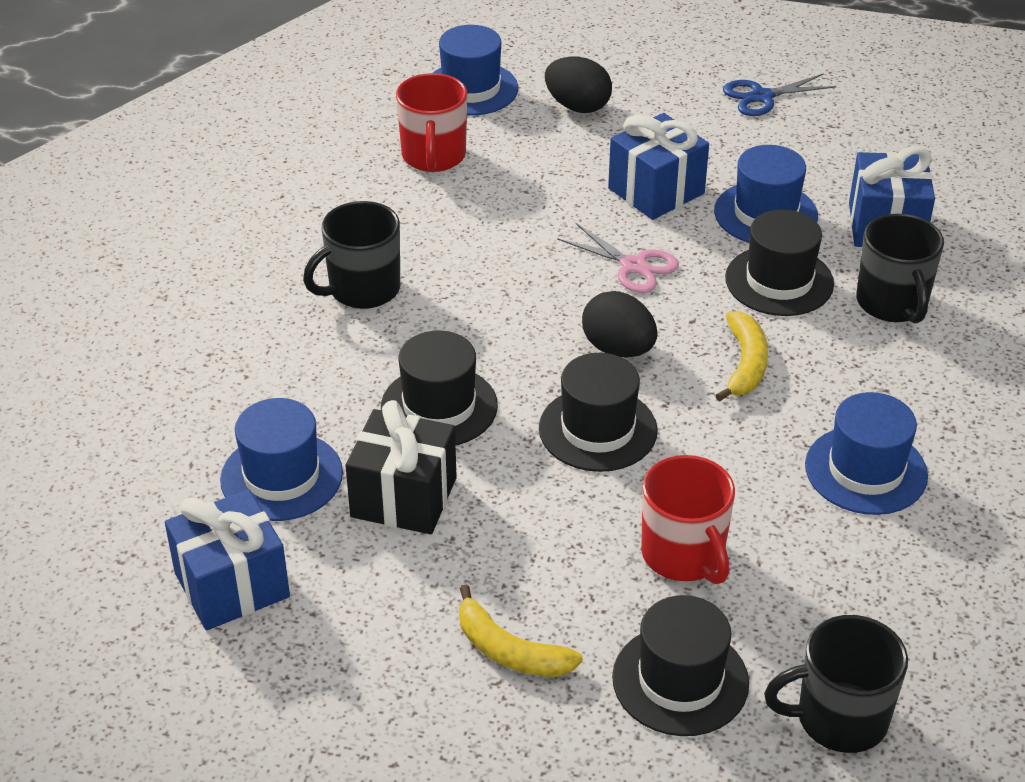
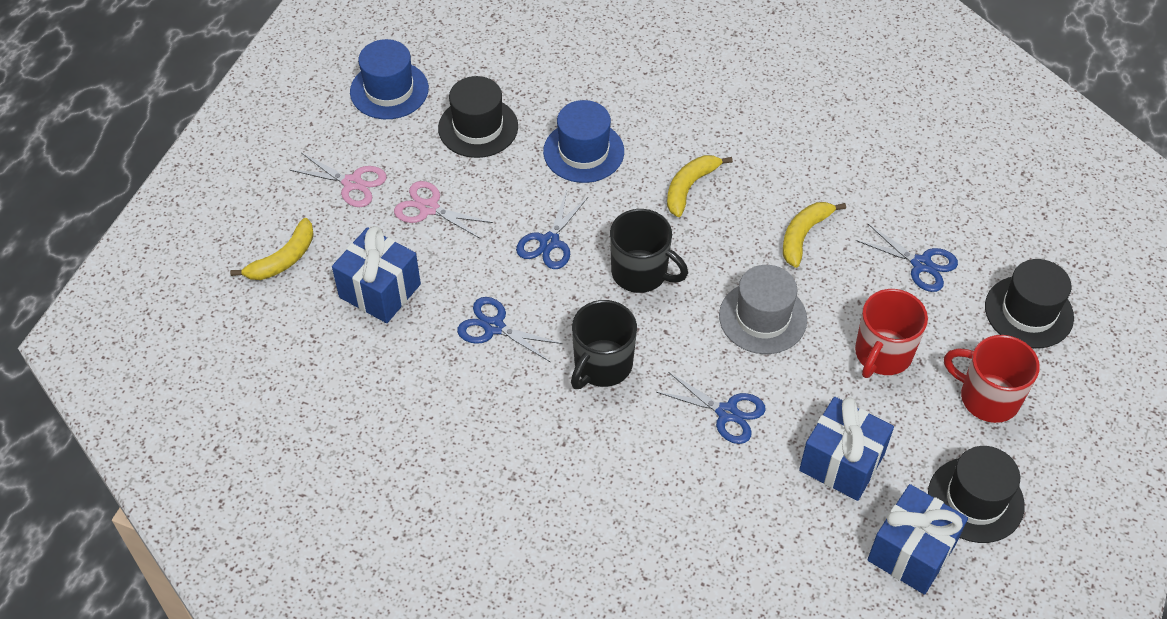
black egg: 2 -> 0
black gift: 1 -> 0
black hat: 4 -> 3
black mug: 3 -> 2
blue hat: 4 -> 2
blue scissors: 1 -> 4
grey hat: 0 -> 1
pink scissors: 1 -> 2
yellow banana: 2 -> 3

